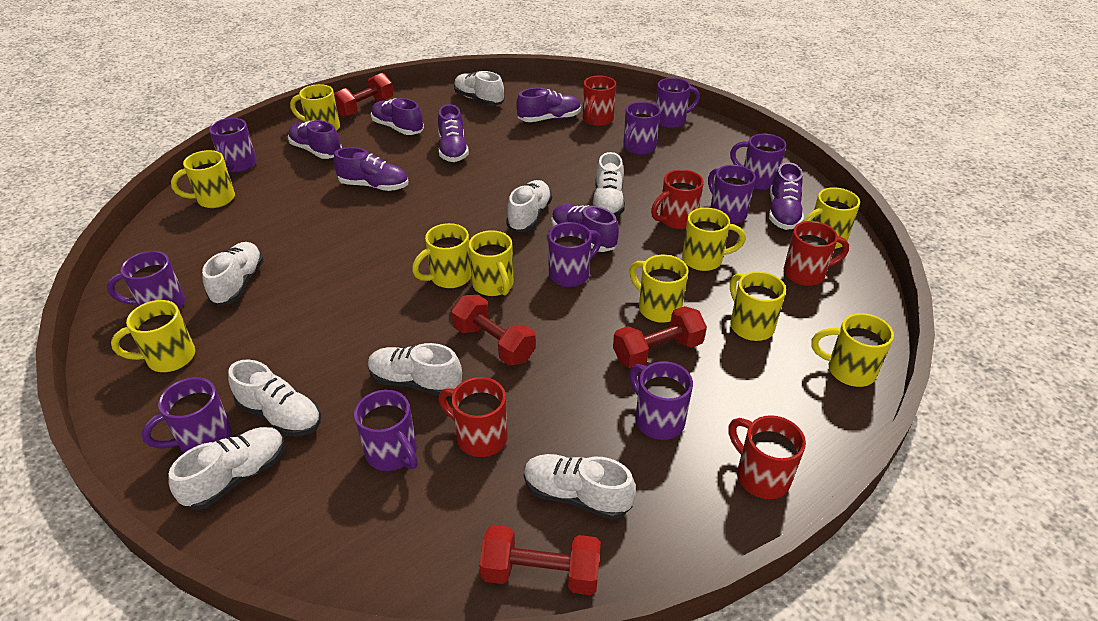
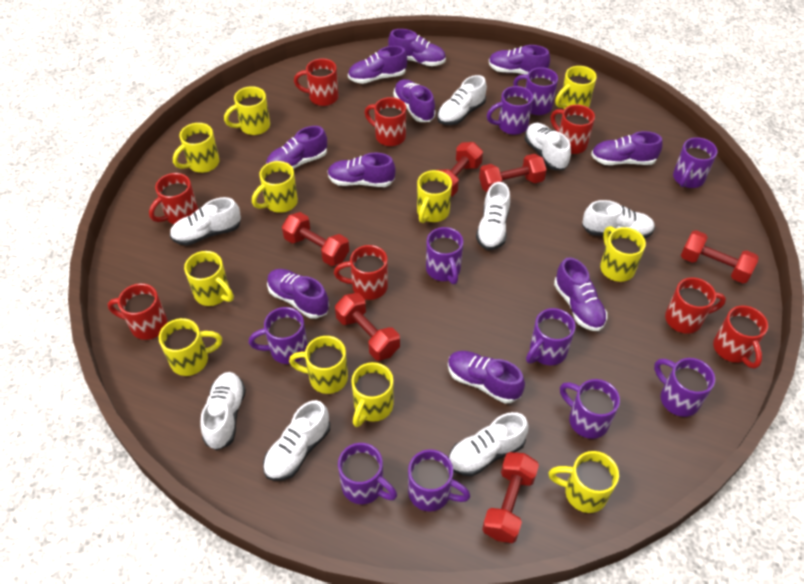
purple shoe: 7 -> 10
red dumbbell: 4 -> 6
red mug: 5 -> 8
yellow mug: 10 -> 11

